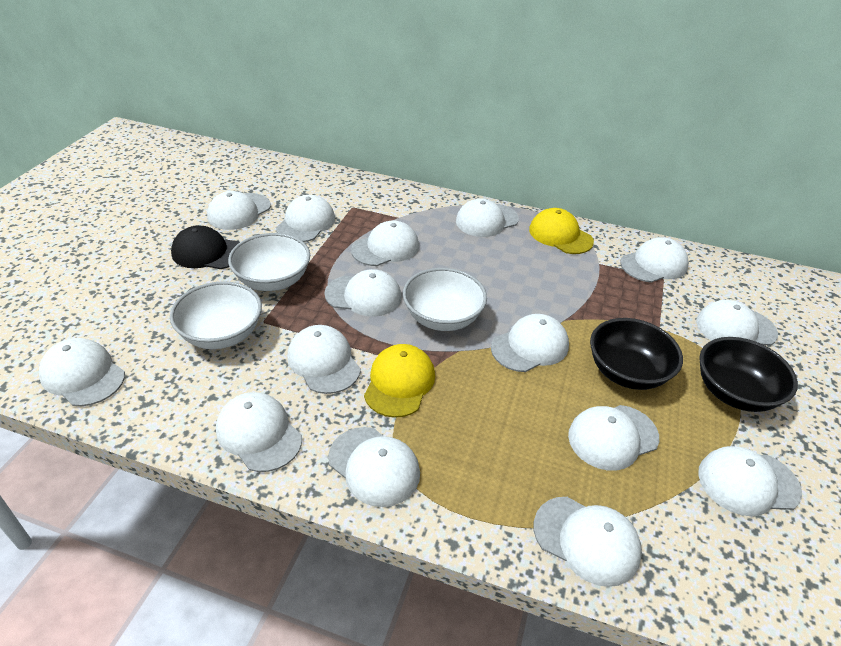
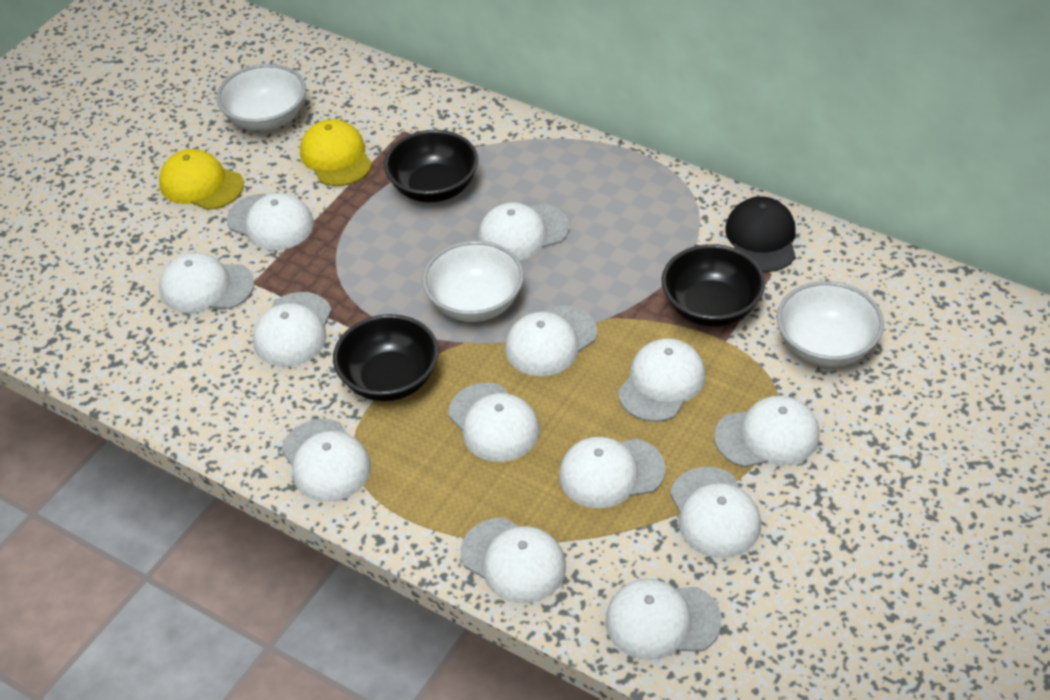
black bowl: 2 -> 3
white cap: 15 -> 13

